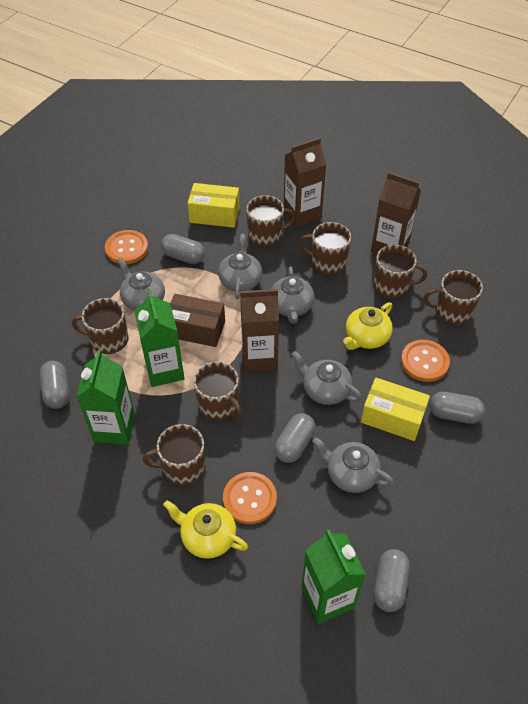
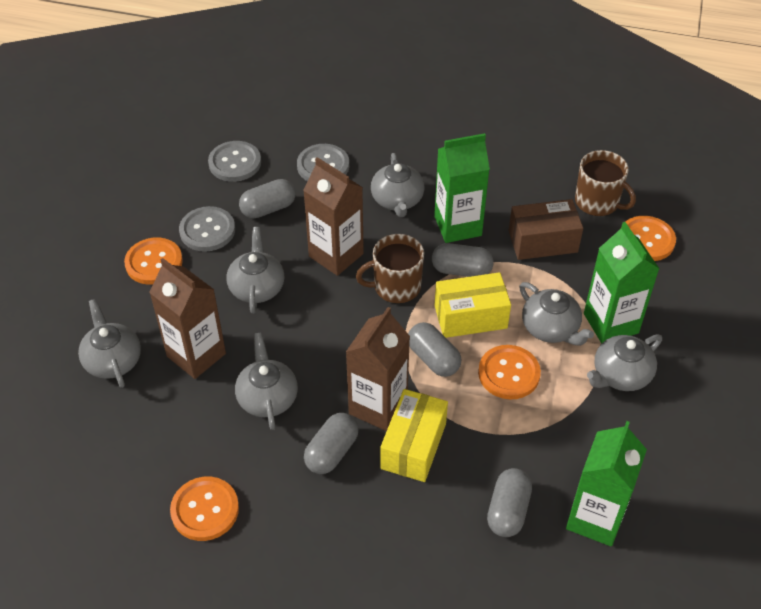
brown mug: 7 -> 2
grey button: 0 -> 3
grey teapot: 5 -> 6
orange button: 3 -> 4
yellow teapot: 2 -> 0

